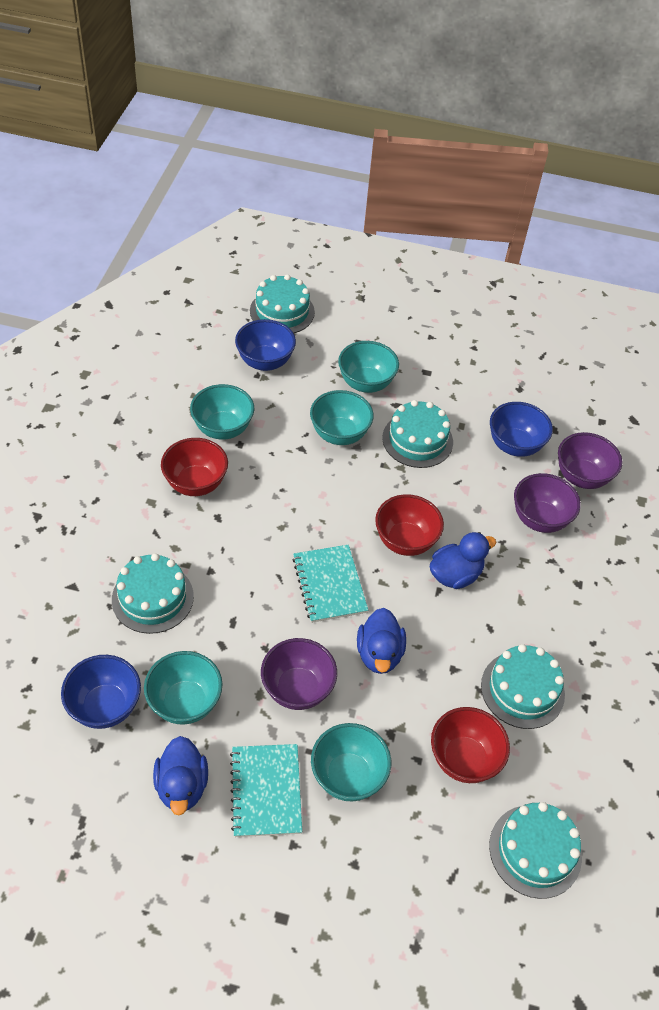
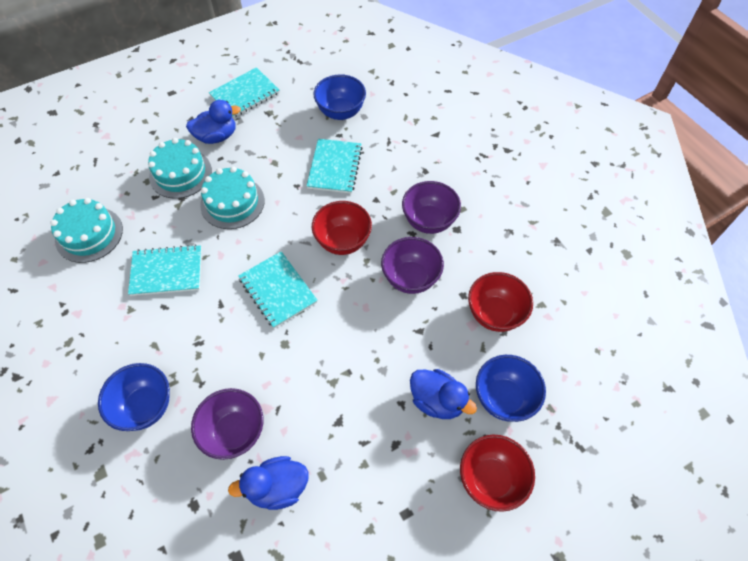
turquoise bowl: 5 -> 0
turquoise cake: 5 -> 3
turquoise notebook: 2 -> 4

